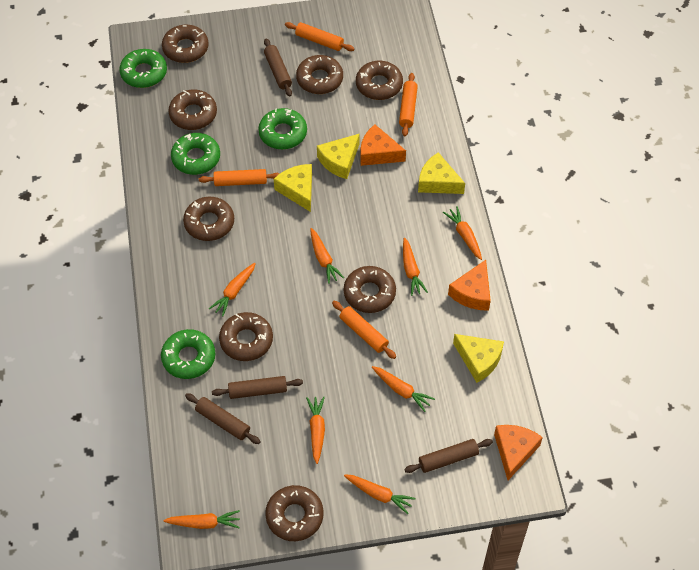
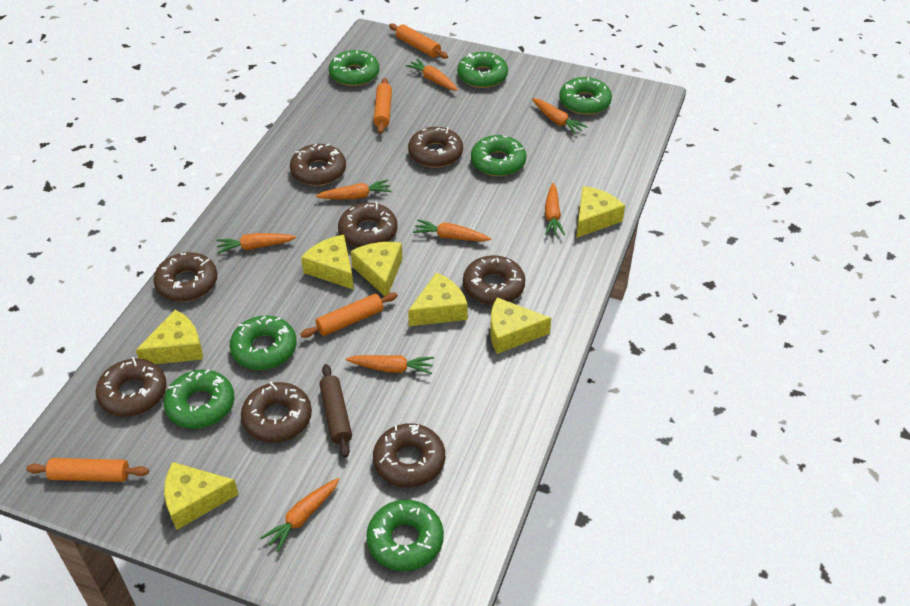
brown rolling pin: 4 -> 1
green donut: 4 -> 7
orange cheese: 3 -> 0
yellow cheese: 4 -> 7

